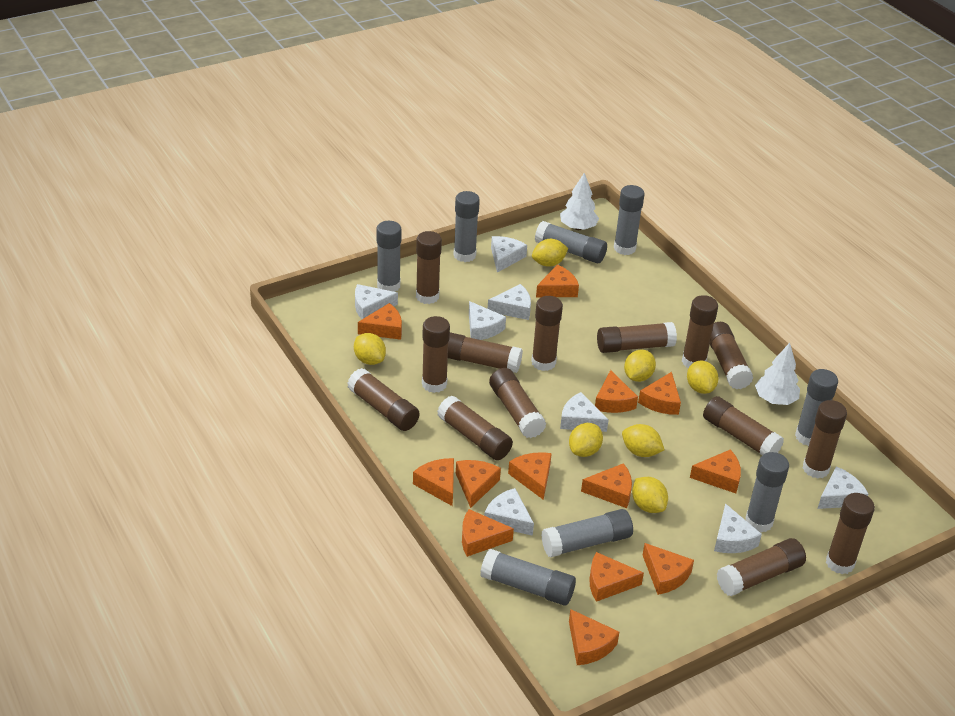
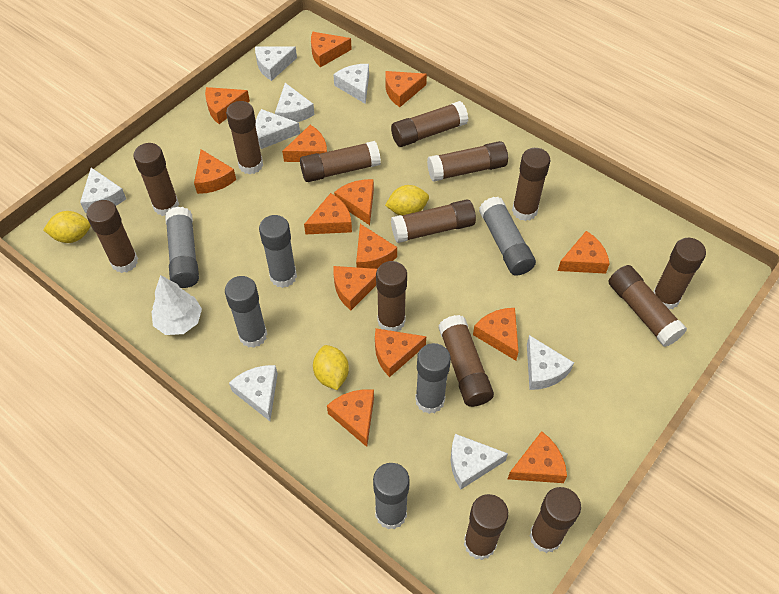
grey glue stick: 8 -> 6
orange cheese: 13 -> 14
white tree: 2 -> 1
yellow lemon: 7 -> 3

